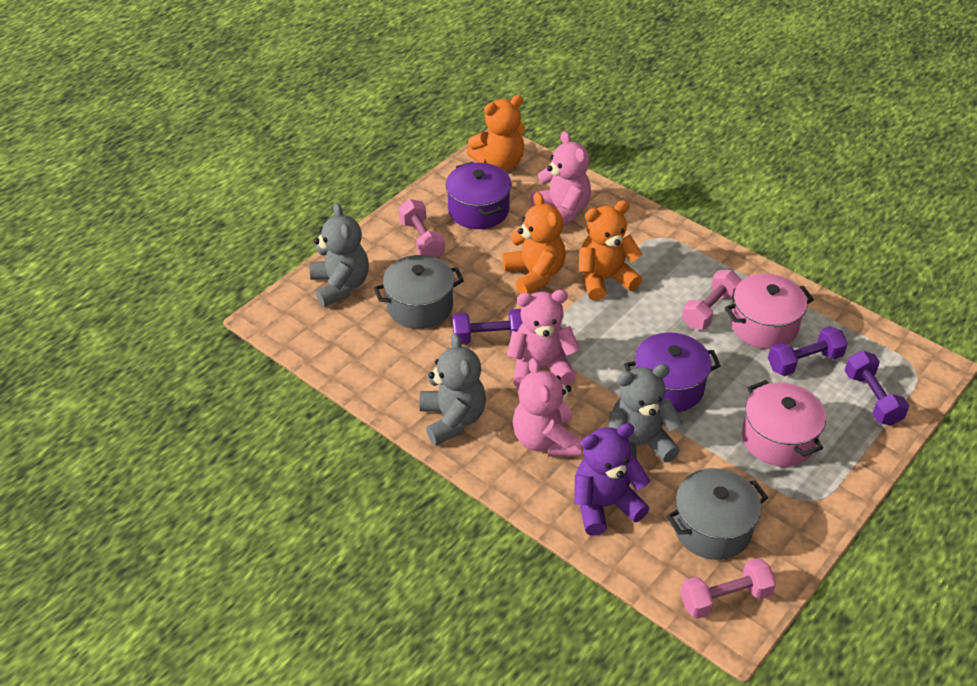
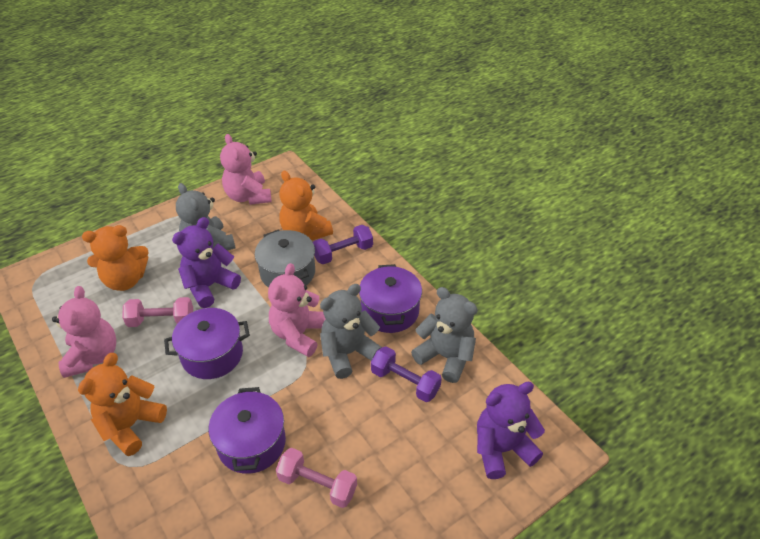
grey pot: 2 -> 1
pink dumbbell: 3 -> 2
pink pot: 2 -> 0
purple dumbbell: 3 -> 2
purple pot: 2 -> 3
purple teddy bear: 1 -> 2

